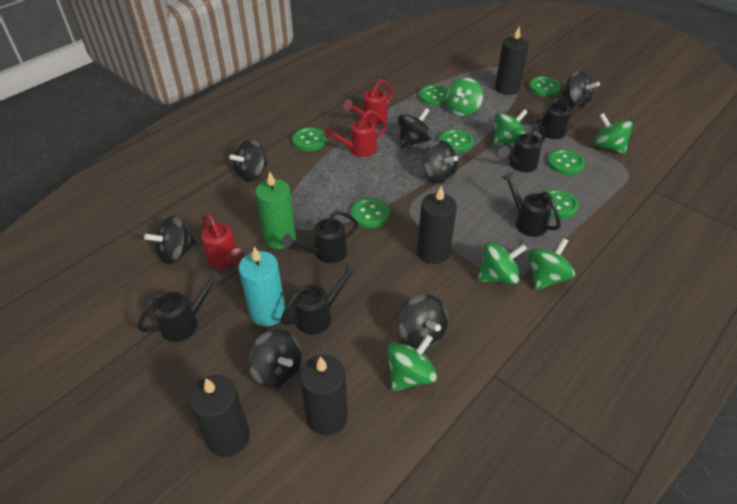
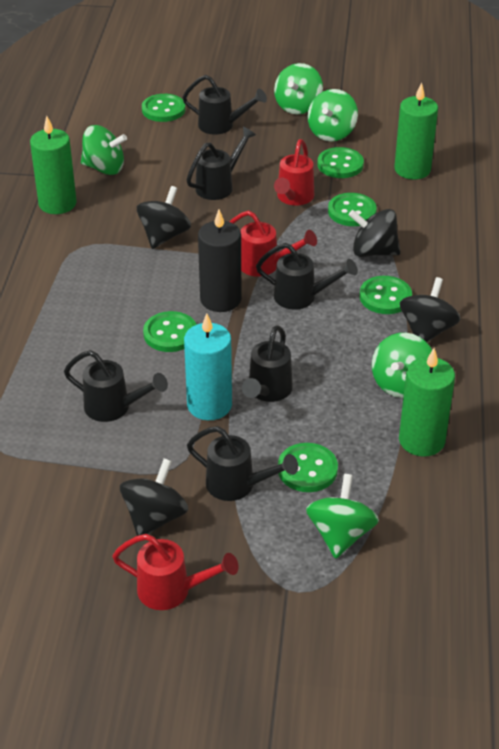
black candle: 4 -> 1
black spinning top: 7 -> 4
green button: 7 -> 6
green candle: 1 -> 3
green spinning top: 6 -> 5

